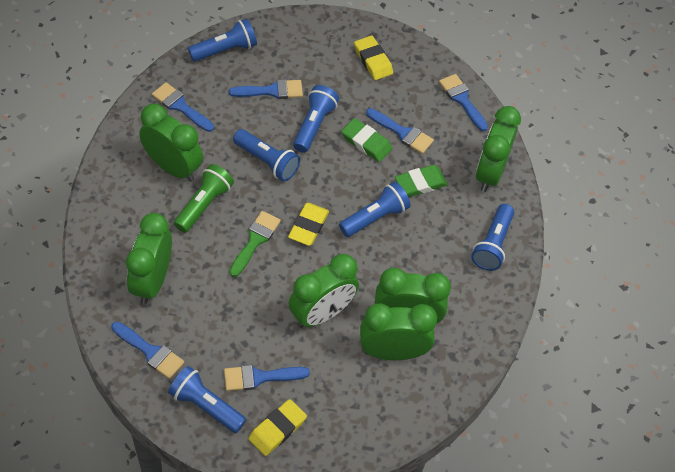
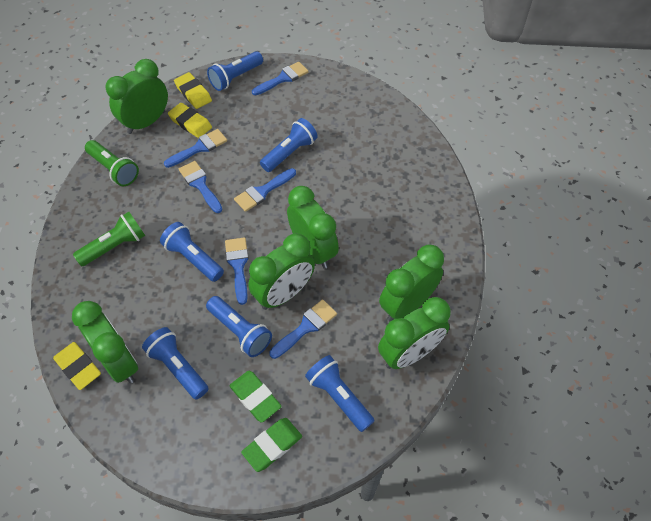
green brush: 1 -> 0
green flashlight: 1 -> 2

